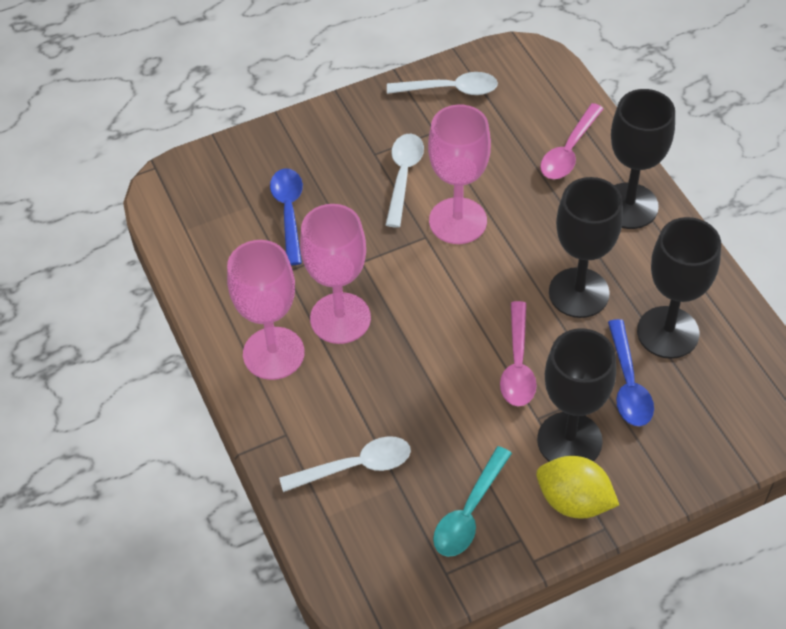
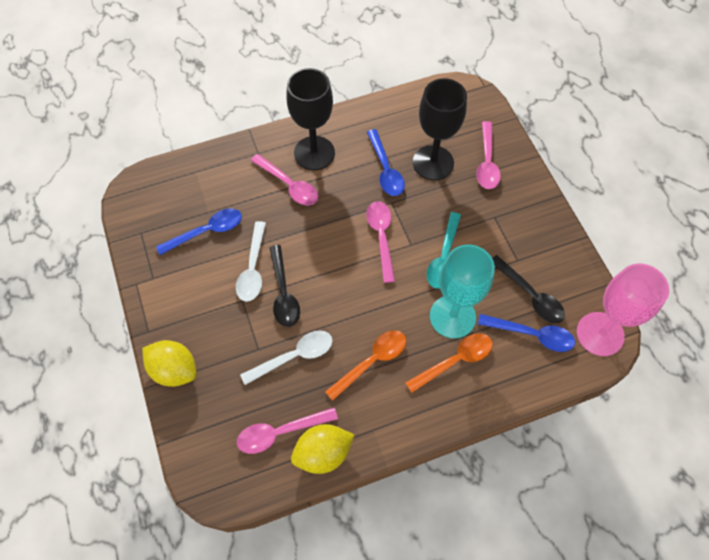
black goblet: 4 -> 2
black spoon: 0 -> 2
blue spoon: 2 -> 3
orange spoon: 0 -> 2
pink goblet: 3 -> 1
pink spoon: 2 -> 4
turquoise goblet: 0 -> 1
white spoon: 3 -> 2
yellow lemon: 1 -> 2

